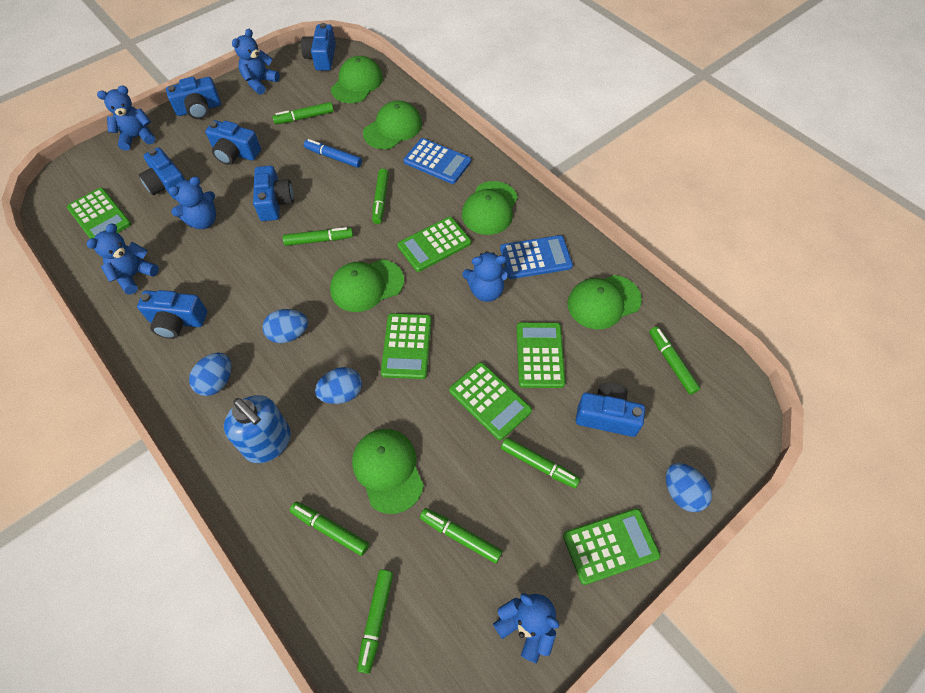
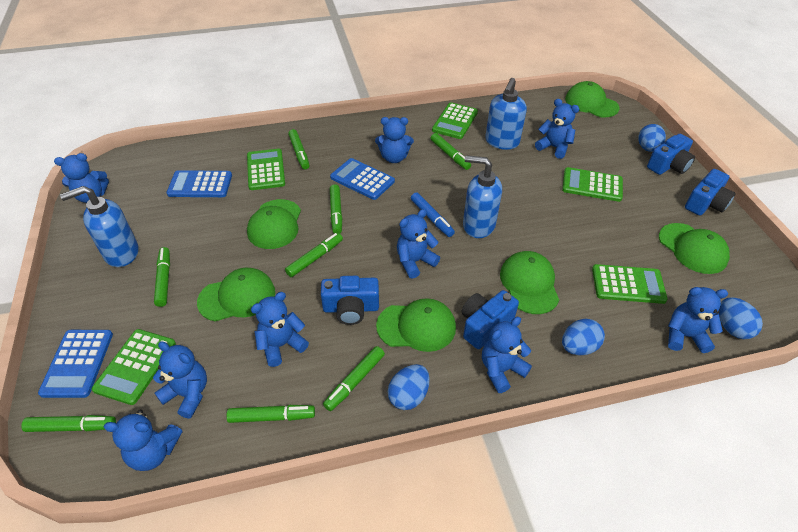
blue calculator: 2 -> 3
blue camera: 7 -> 4
blue soap dispenser: 1 -> 3
blue teddy bear: 6 -> 9
green calculator: 6 -> 5

